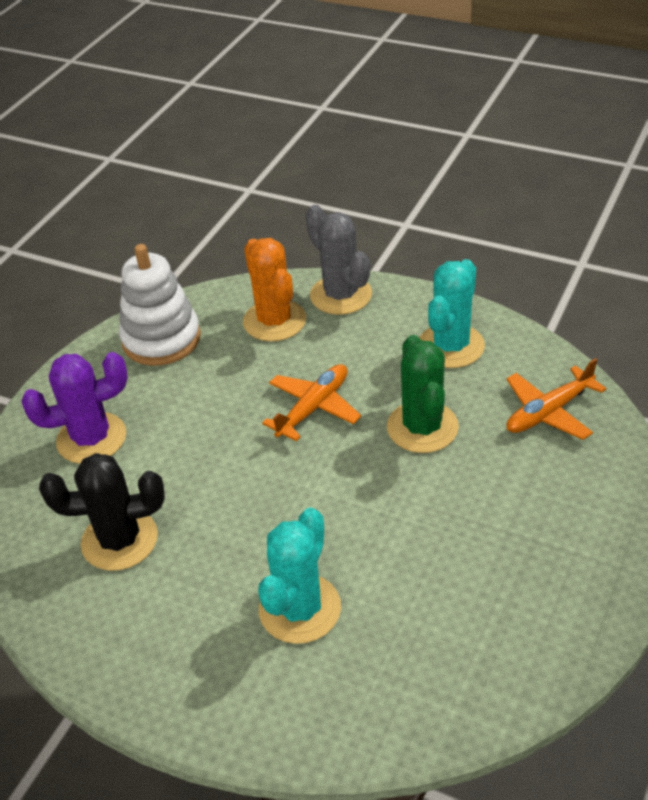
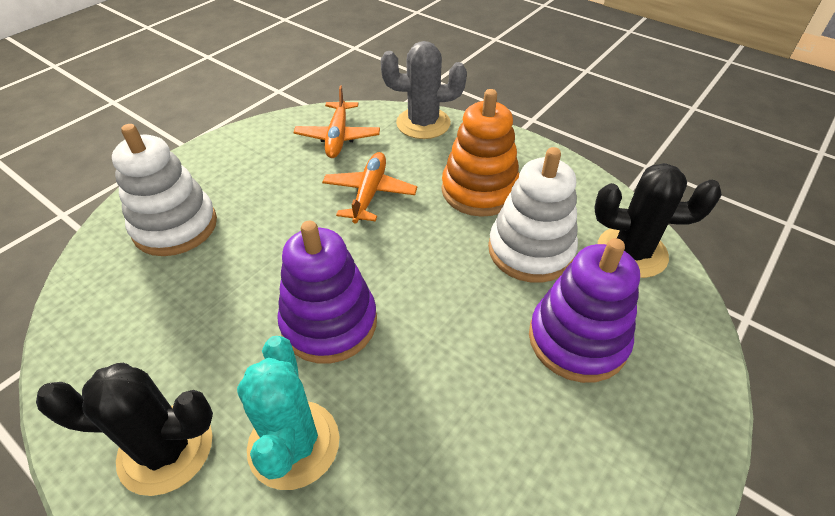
black cactus: 1 -> 2
green cactus: 1 -> 0
orange cactus: 1 -> 0
orange stacking toy: 0 -> 1
purple cactus: 1 -> 0
purple stacking toy: 0 -> 2
turquoise cactus: 2 -> 1
white stacking toy: 1 -> 2

